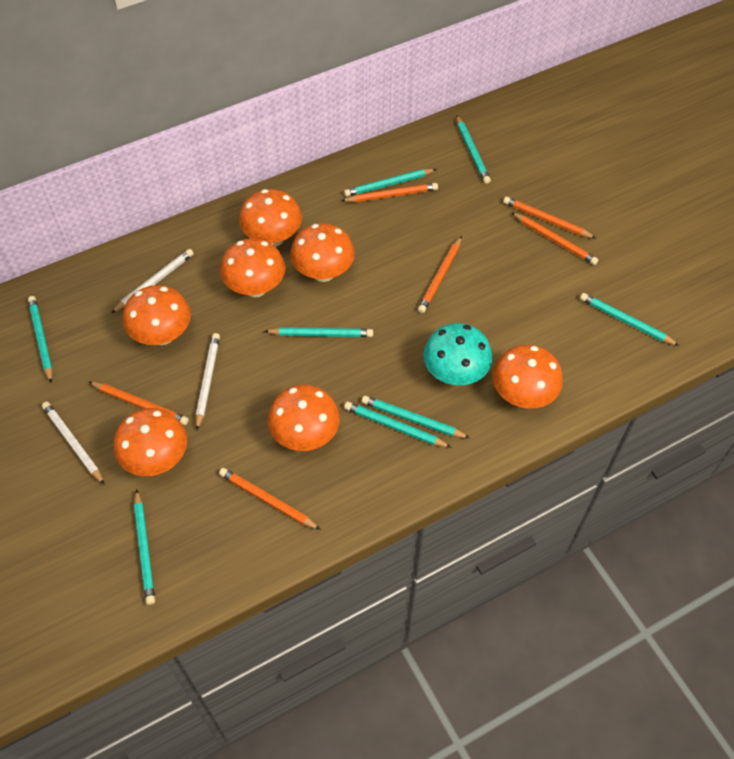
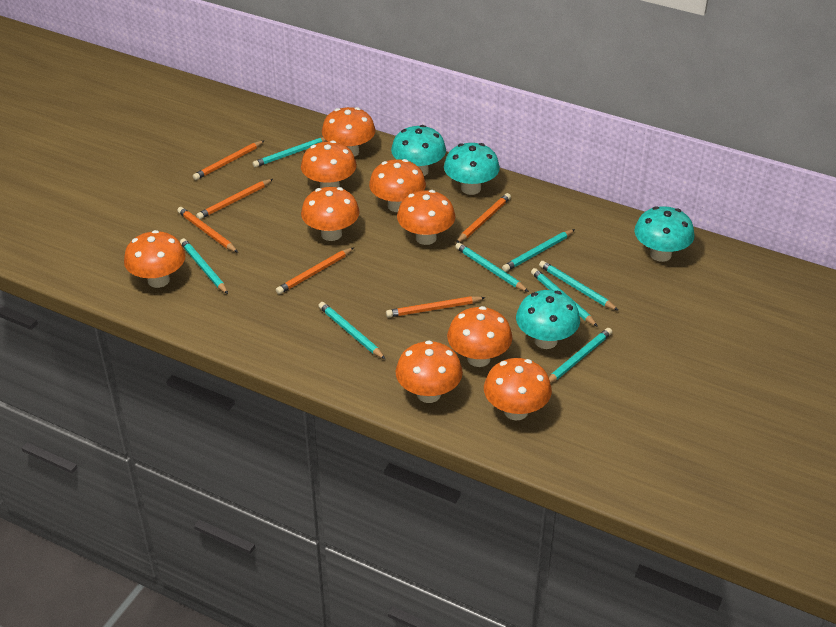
orange mushroom: 7 -> 9
turquoise mushroom: 1 -> 4
white pencil: 3 -> 0

